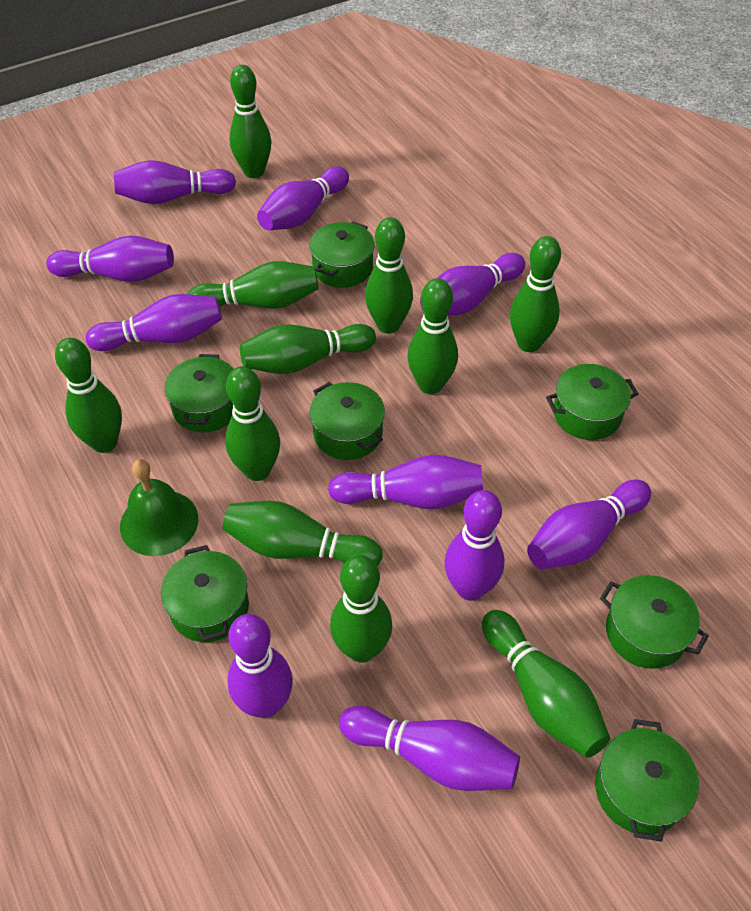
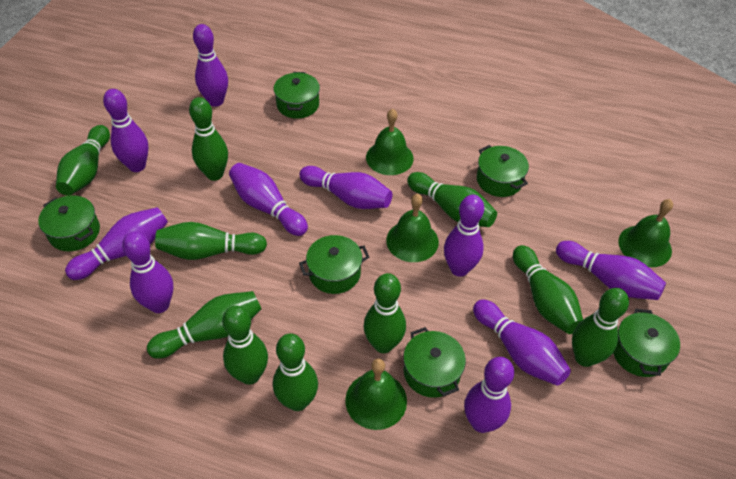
green bell: 1 -> 4
green bowling pin: 11 -> 10
green pot: 7 -> 6

